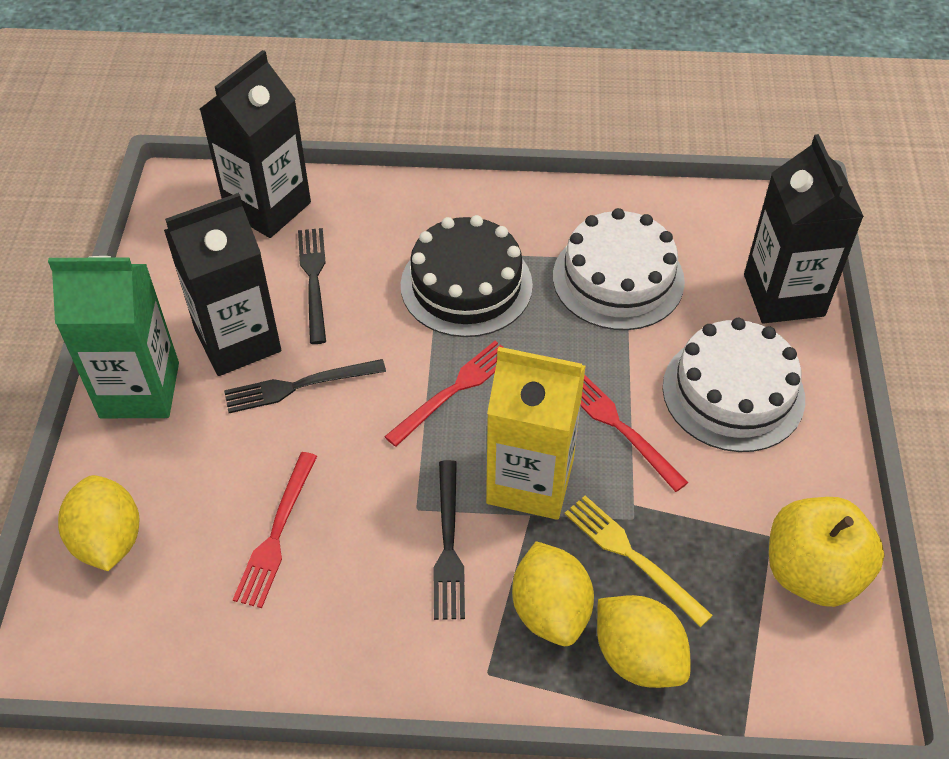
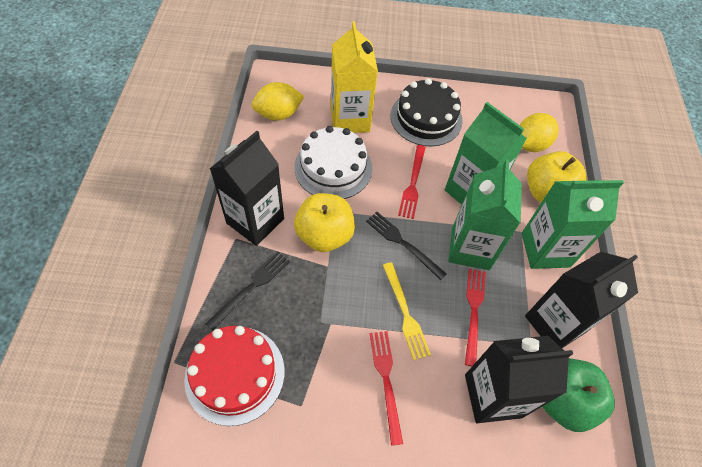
black fork: 3 -> 2
green apple: 0 -> 1
green carton: 1 -> 3
red cake: 0 -> 1
white cake: 2 -> 1
yellow apple: 1 -> 2
yellow lemon: 3 -> 2

